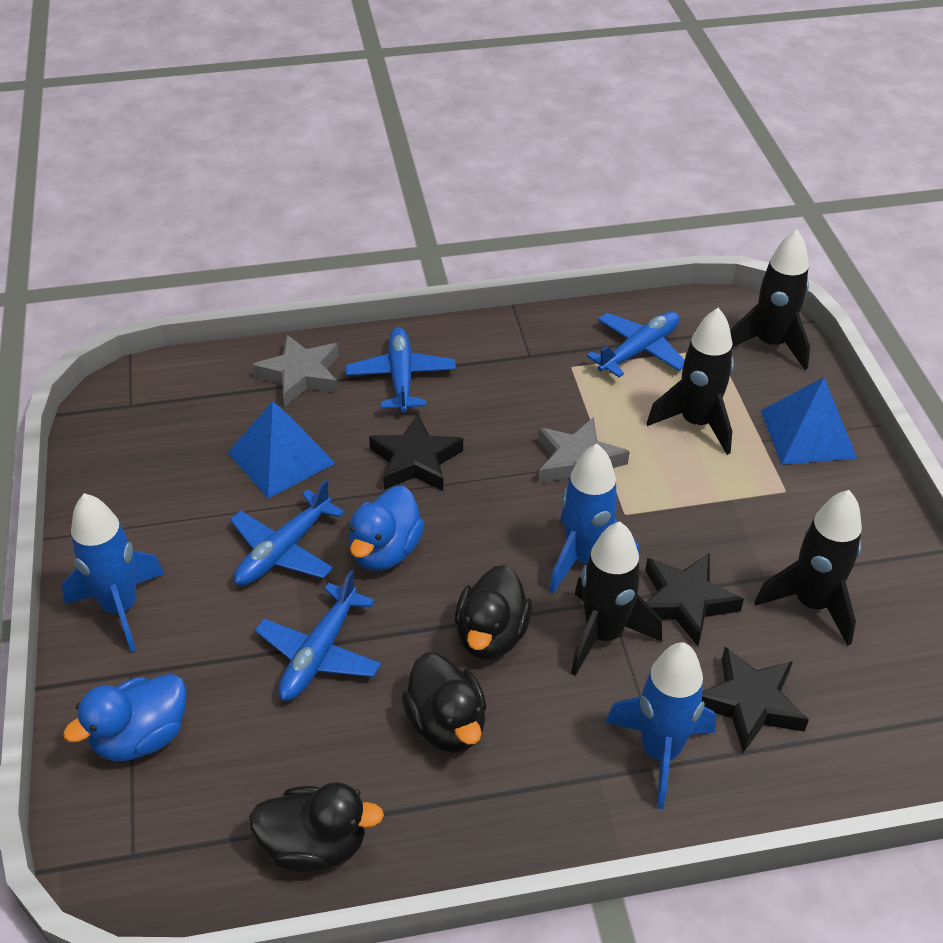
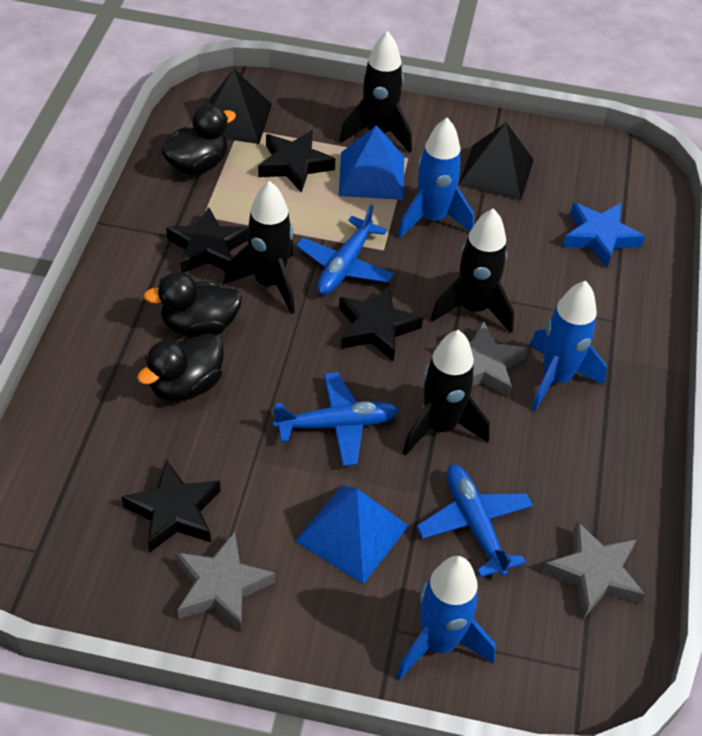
black pyramid: 0 -> 2
black star: 3 -> 4
blue duck: 2 -> 0
blue plane: 4 -> 3
blue star: 0 -> 1
grey star: 2 -> 3

